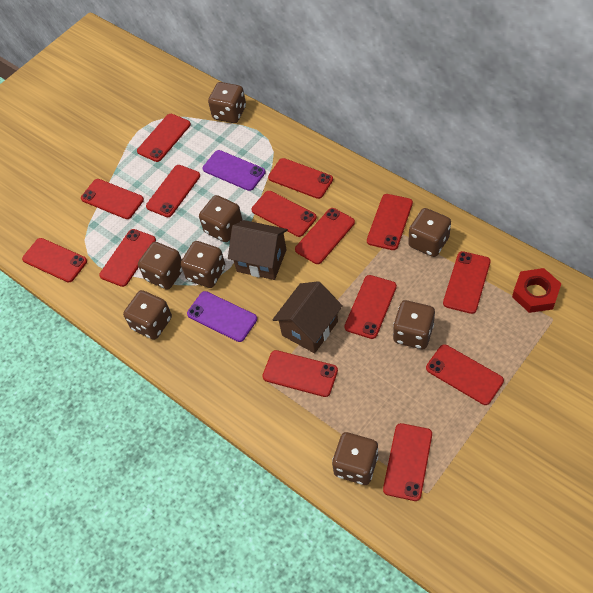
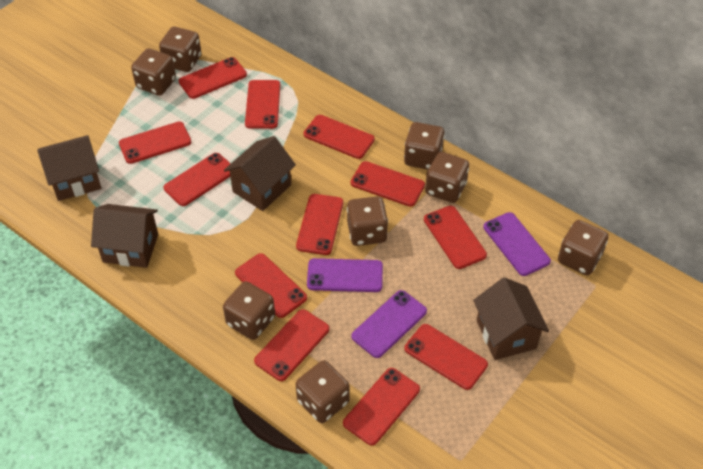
brown house: 2 -> 4
purple phone: 2 -> 3
red nut: 1 -> 0
red phone: 14 -> 12

